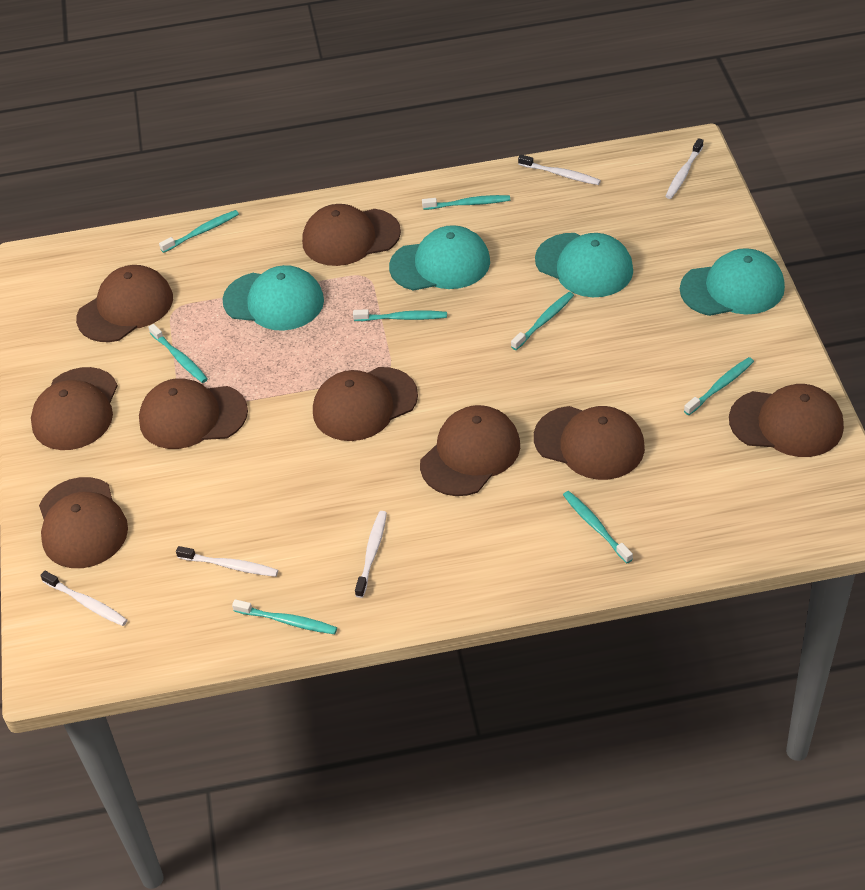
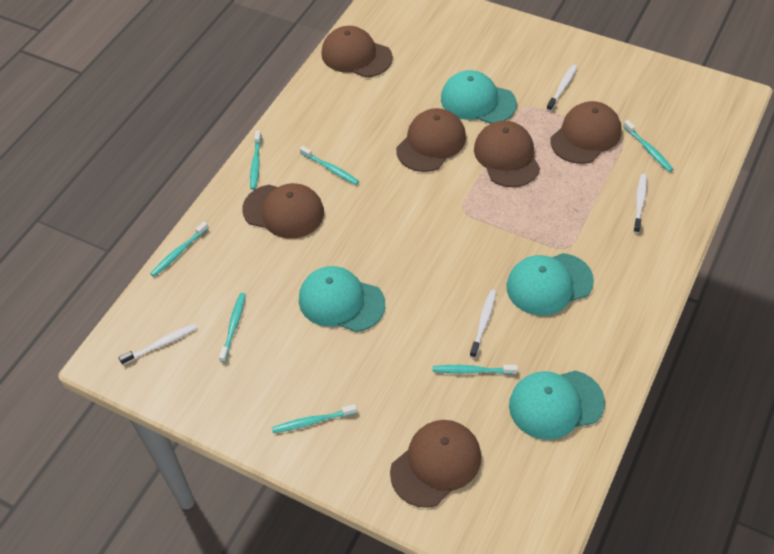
brown cap: 9 -> 6
turquoise toothbrush: 8 -> 7
white toothbrush: 5 -> 4

